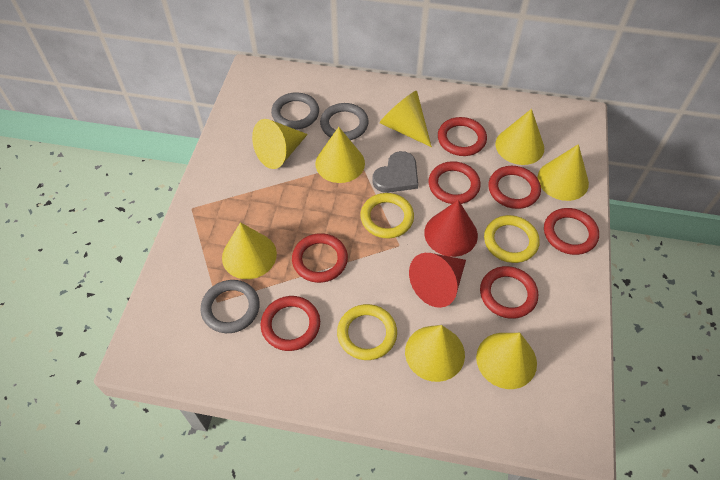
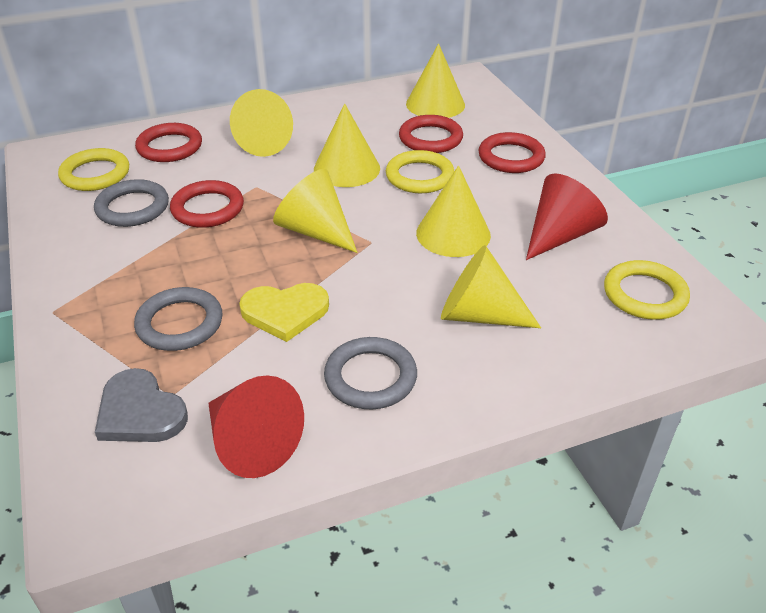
red ring: 7 -> 4
yellow cone: 8 -> 6
yellow heart: 0 -> 1

